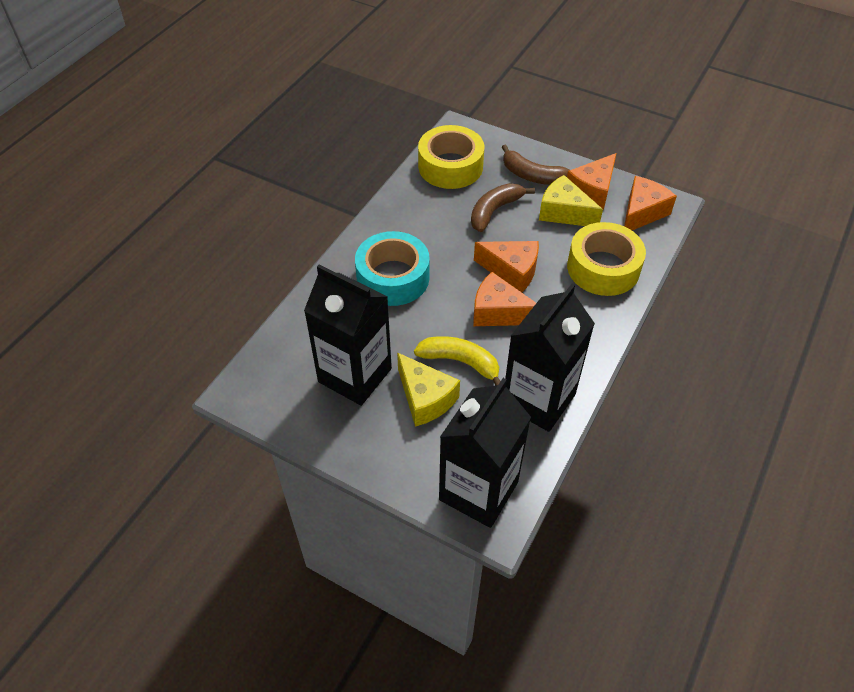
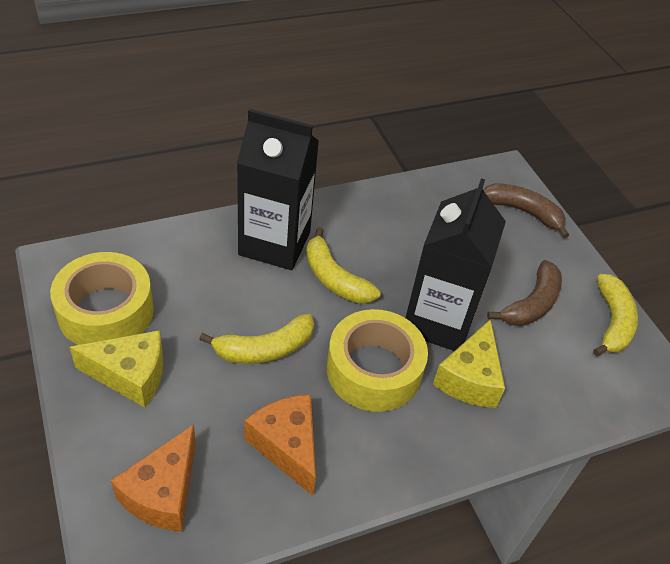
black carton: 3 -> 2
orange cheese: 4 -> 2
turquoise tape: 1 -> 0
yellow banana: 1 -> 3

